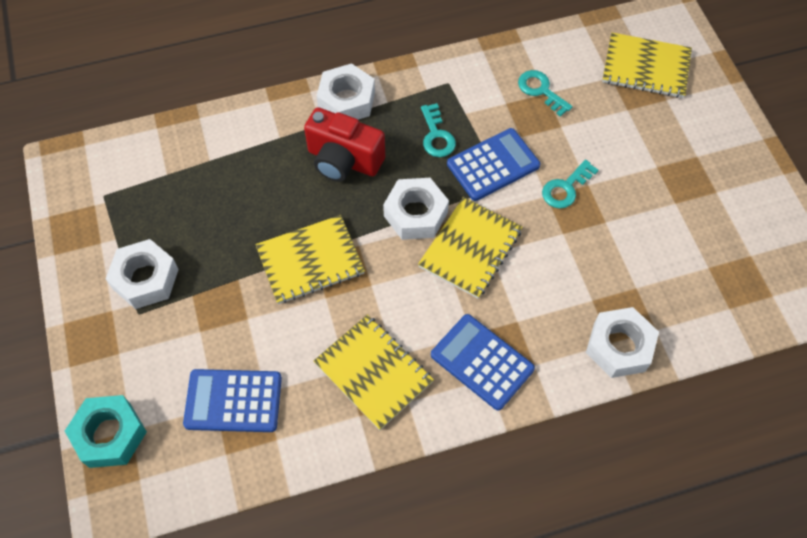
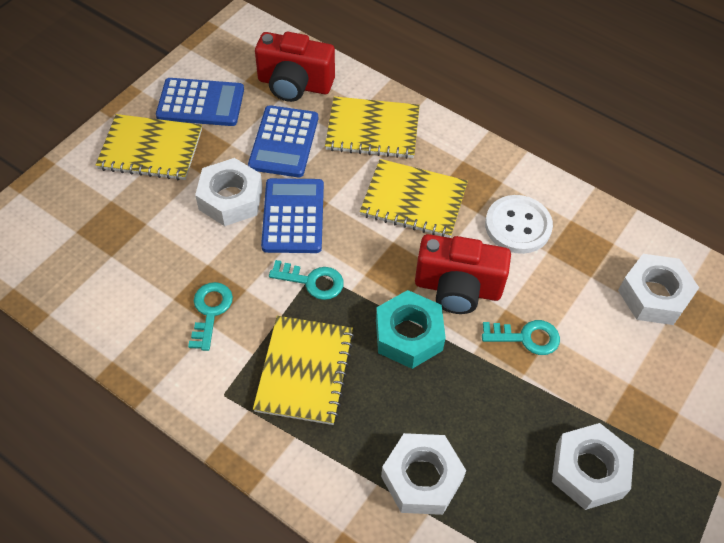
red camera: 1 -> 2
white button: 0 -> 1

